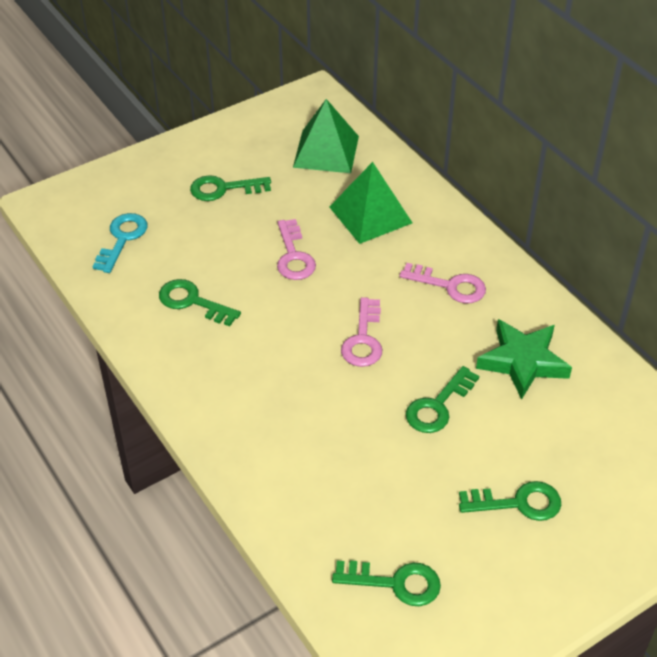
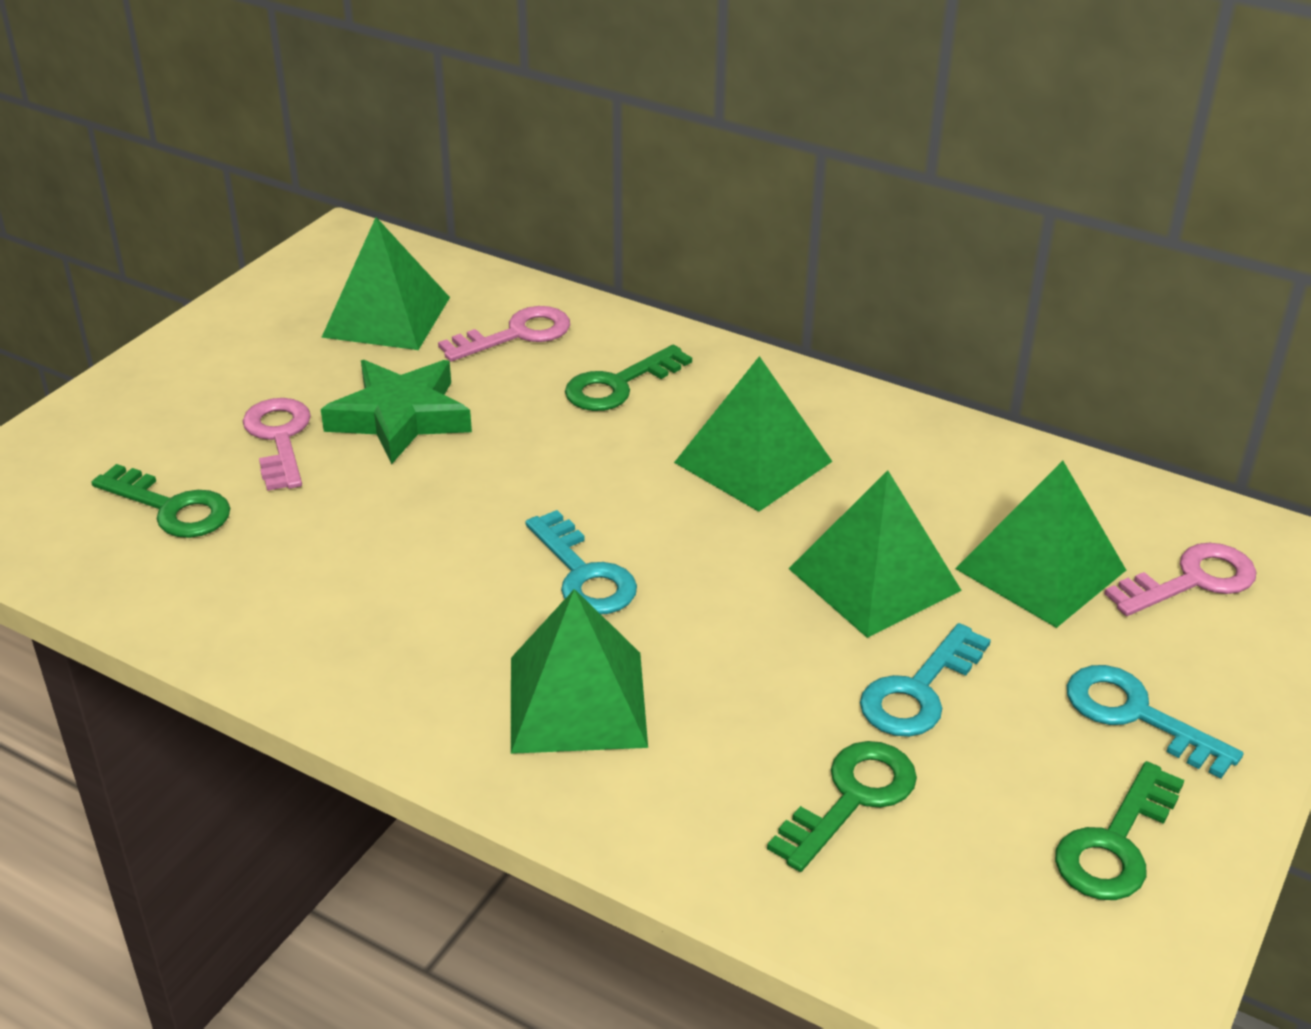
green key: 5 -> 4
green pyramid: 2 -> 5
turquoise key: 1 -> 3

